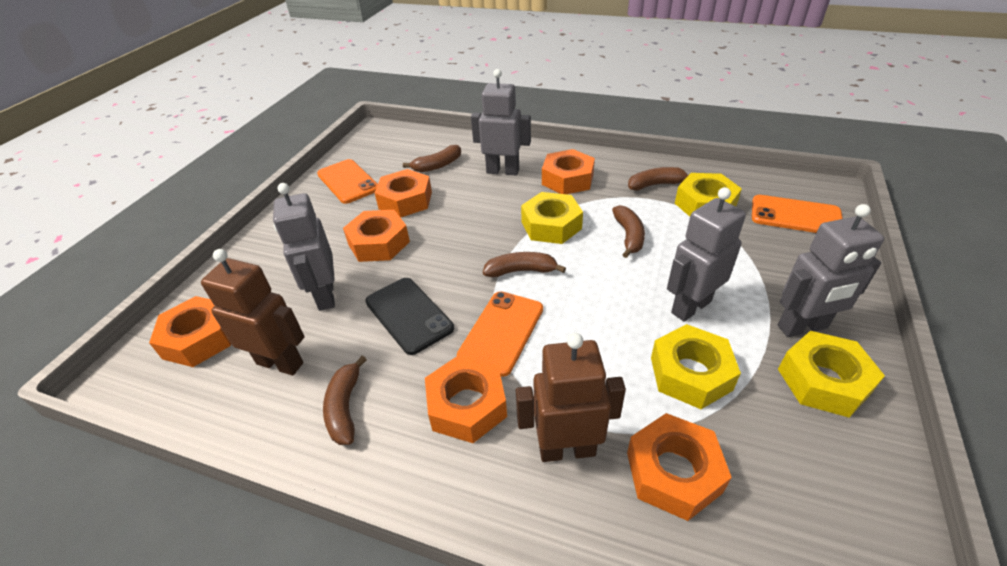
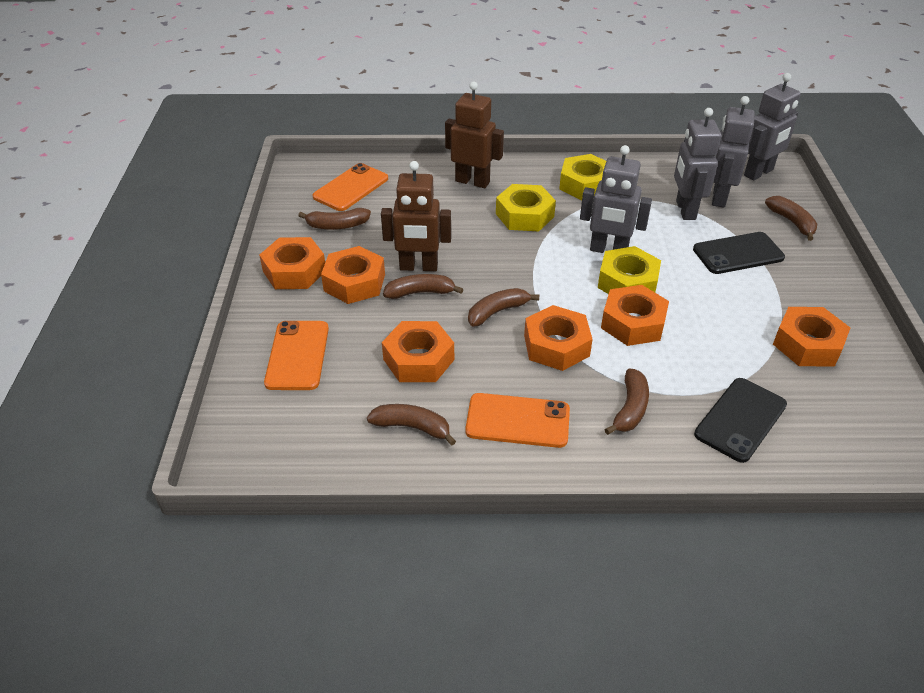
black phone: 1 -> 2
brown banana: 5 -> 6
yellow nut: 4 -> 3

